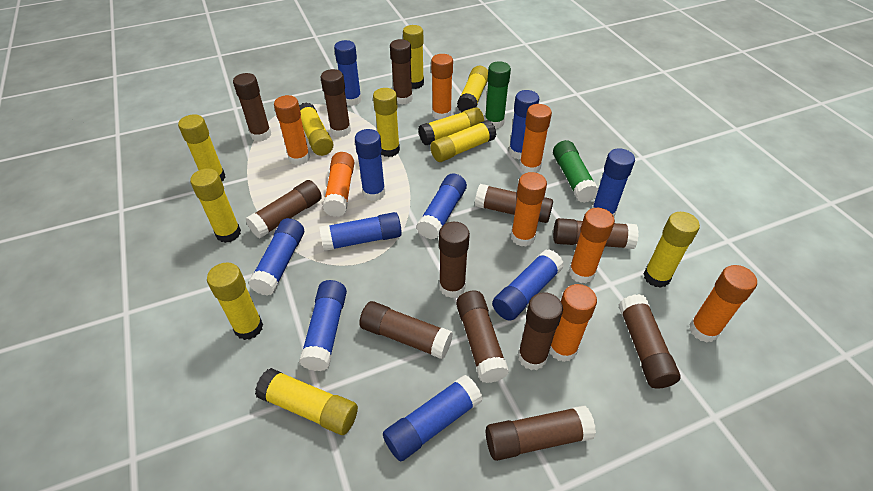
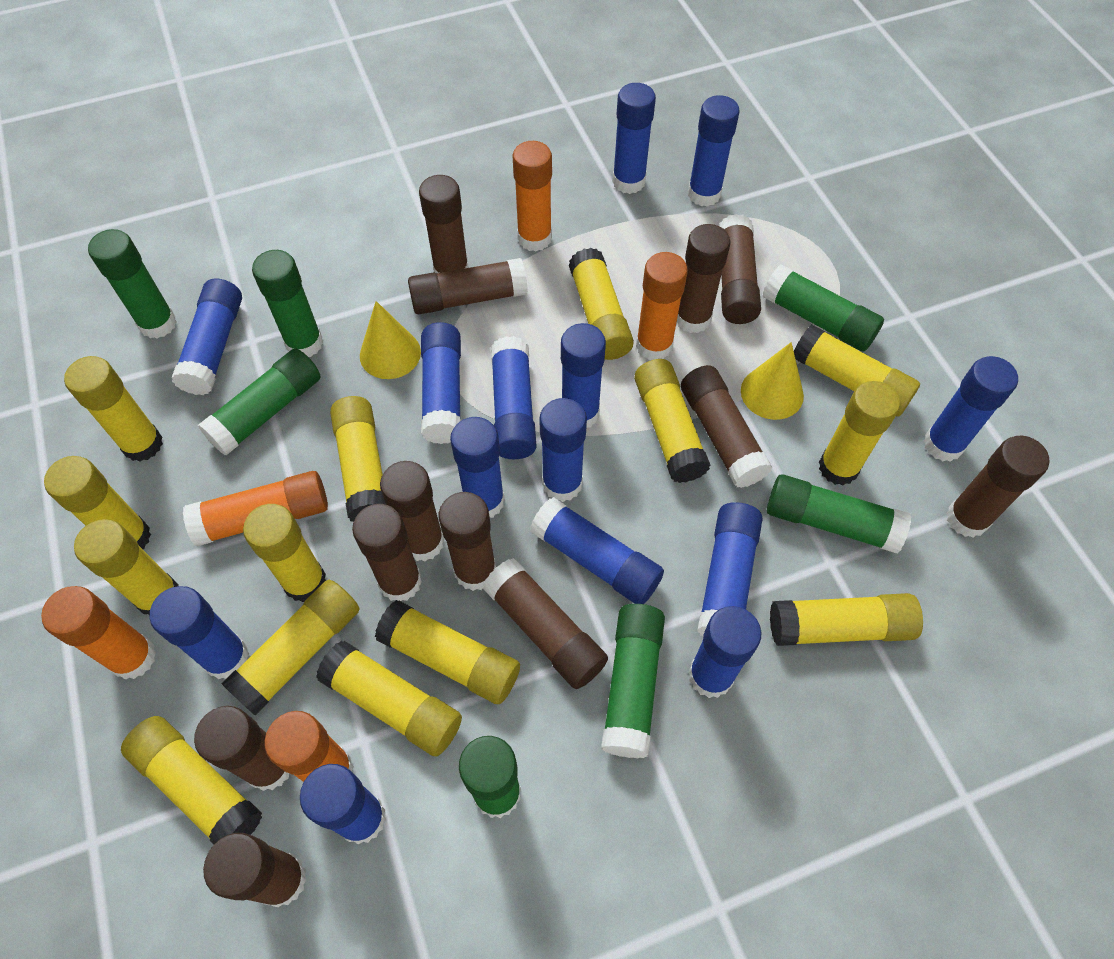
blue glue stick: 10 -> 14
green glue stick: 2 -> 7
orange glue stick: 8 -> 5
yellow cone: 0 -> 2
yellow glue stick: 11 -> 14

